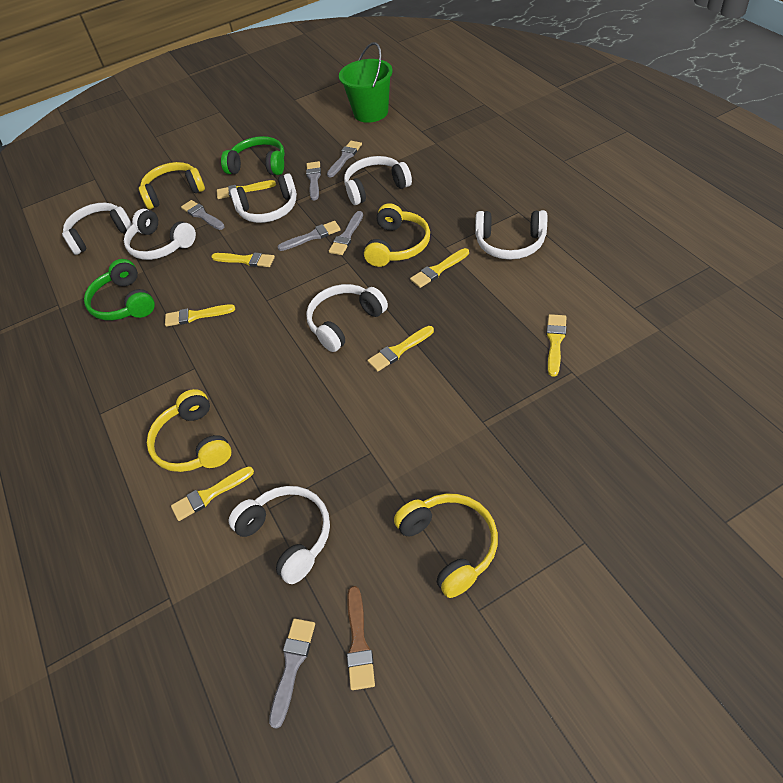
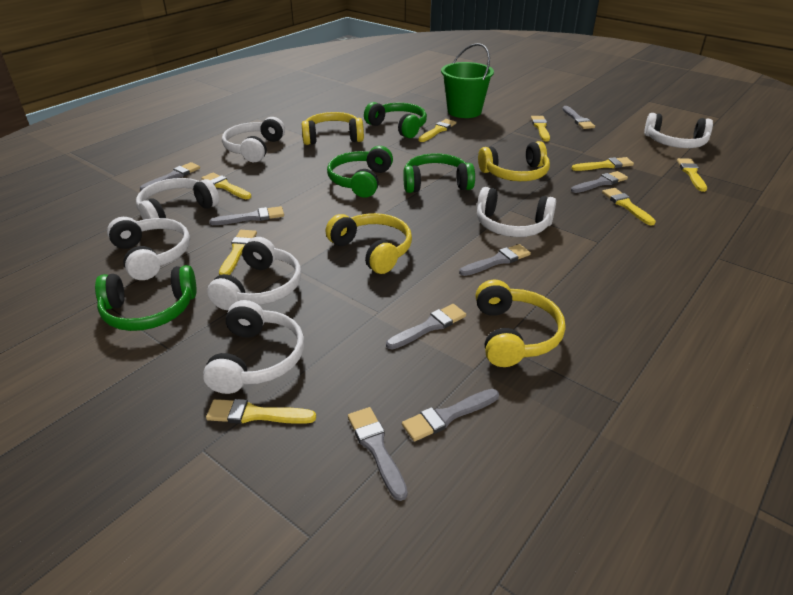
brown brush: 1 -> 0
green headphones: 2 -> 4
grey brush: 6 -> 8
yellow brush: 7 -> 8

